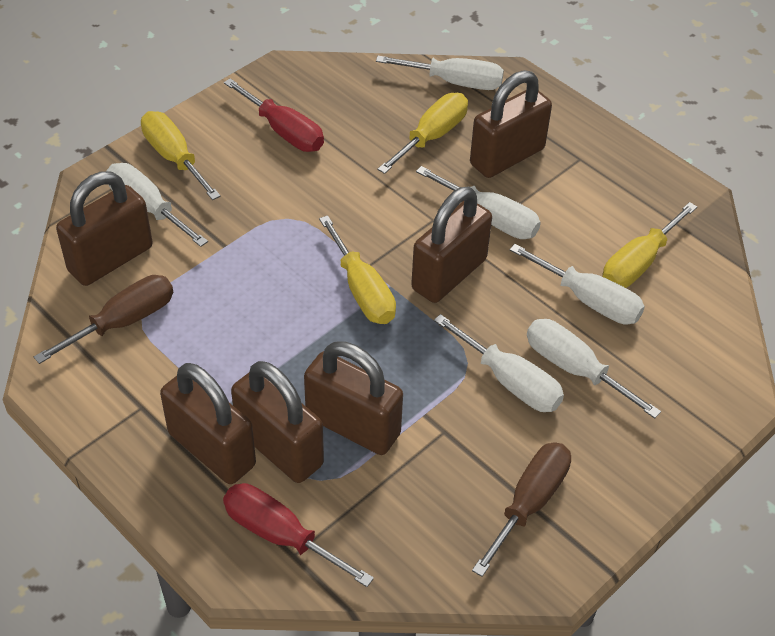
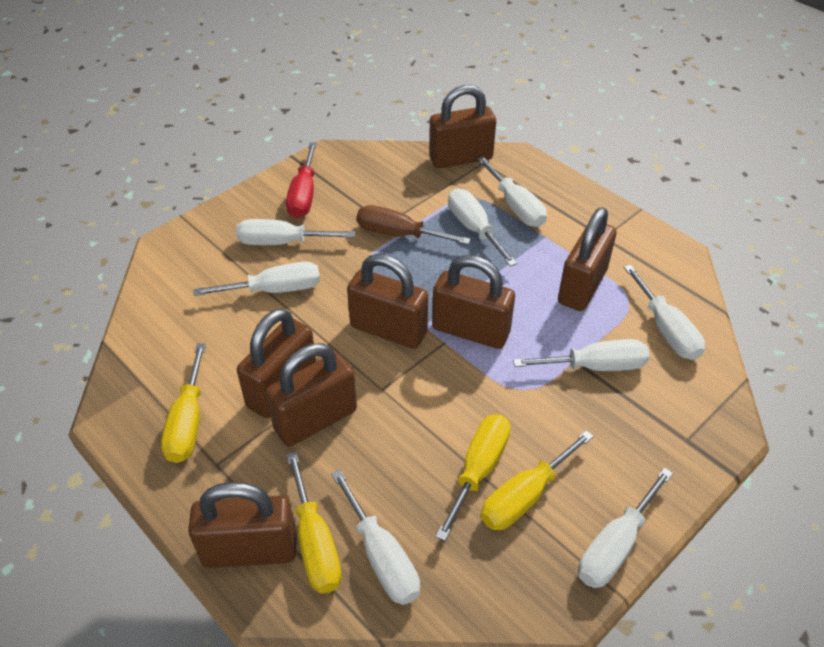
brown padlock: 6 -> 7
brown screwdriver: 2 -> 1
red screwdriver: 2 -> 1
white screwdriver: 6 -> 8

